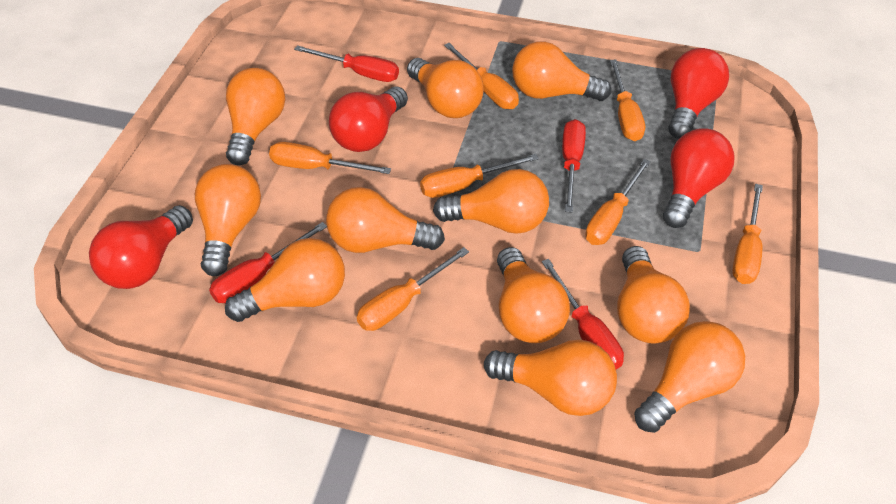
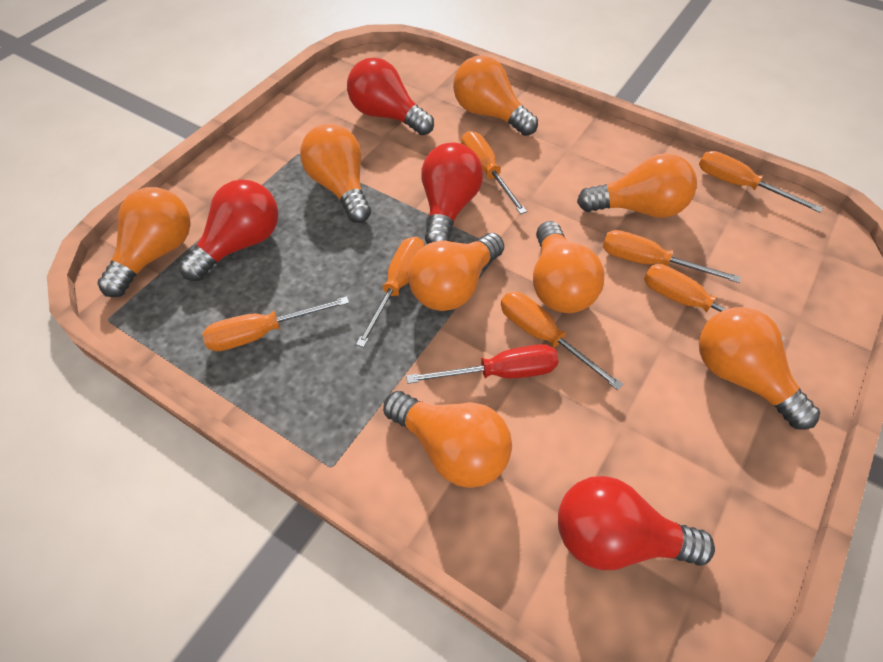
orange light bulb: 11 -> 8
red screwdriver: 4 -> 1

